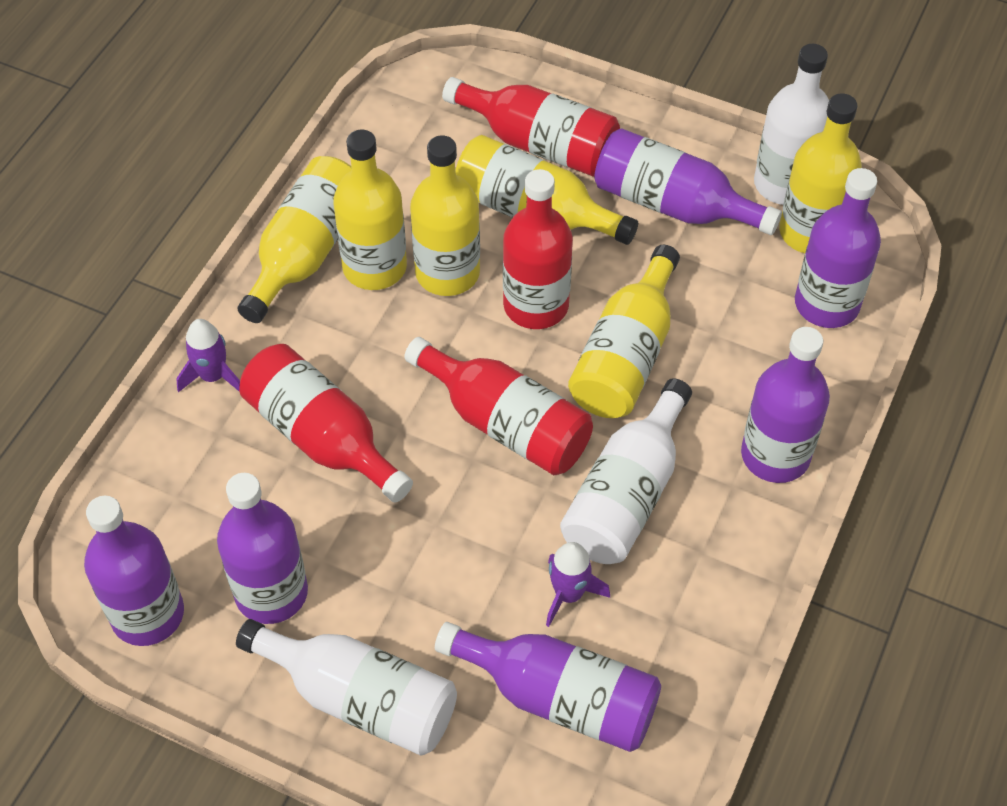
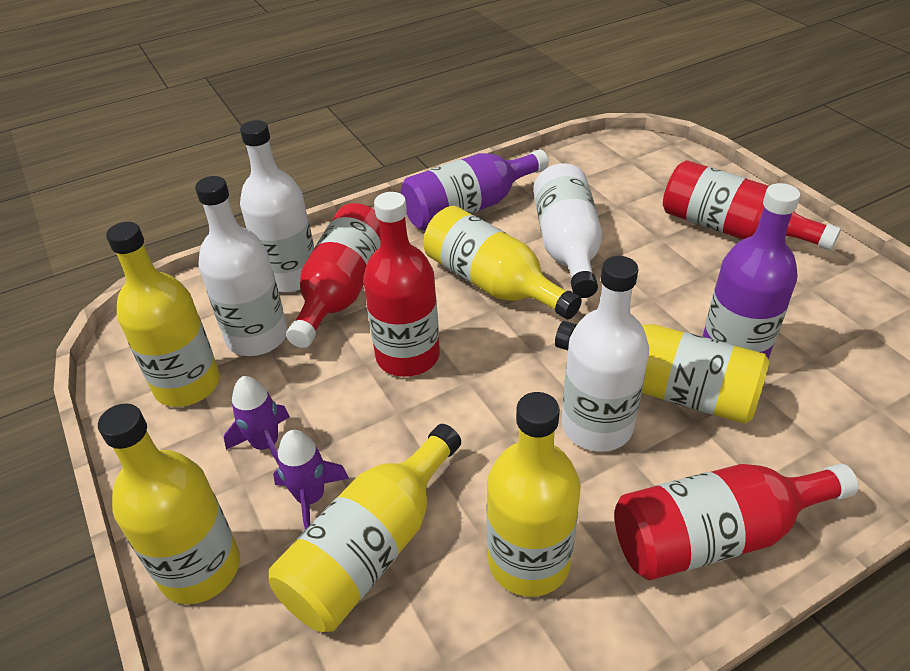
purple bottle: 6 -> 2
white bottle: 3 -> 4

